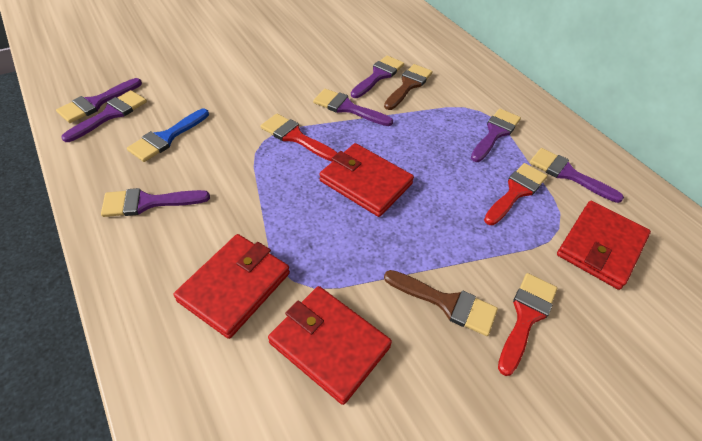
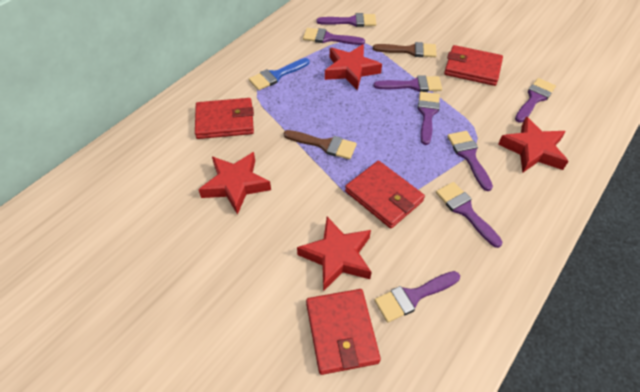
purple brush: 7 -> 8
red brush: 3 -> 0
red star: 0 -> 4

